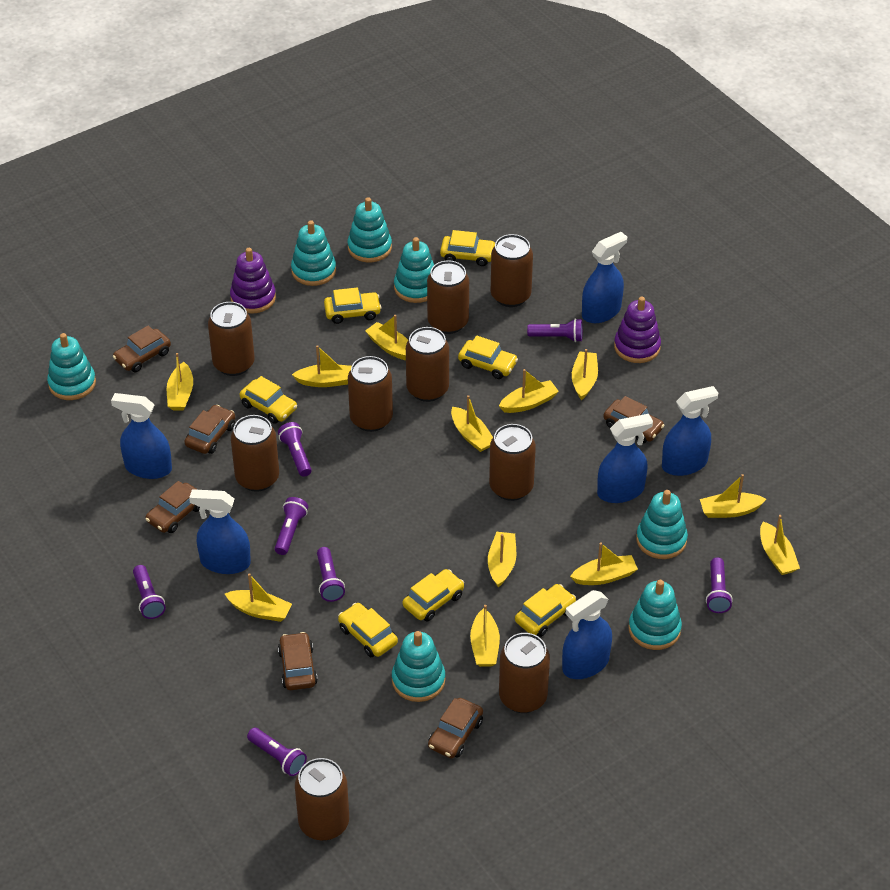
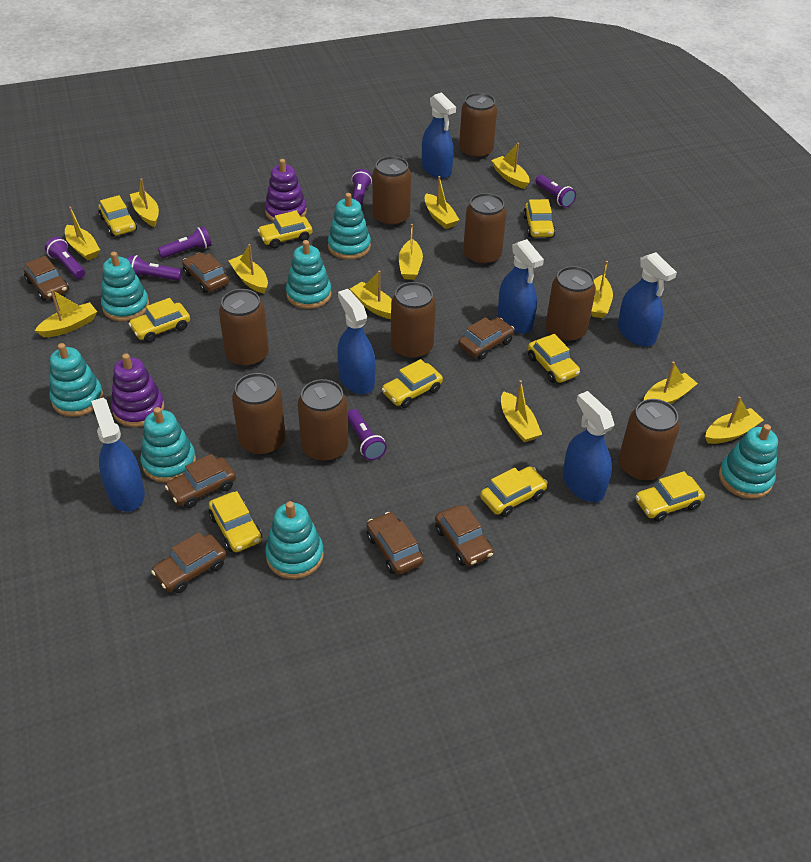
brown car: 6 -> 7
purple flashlight: 7 -> 6
yellow car: 7 -> 9

